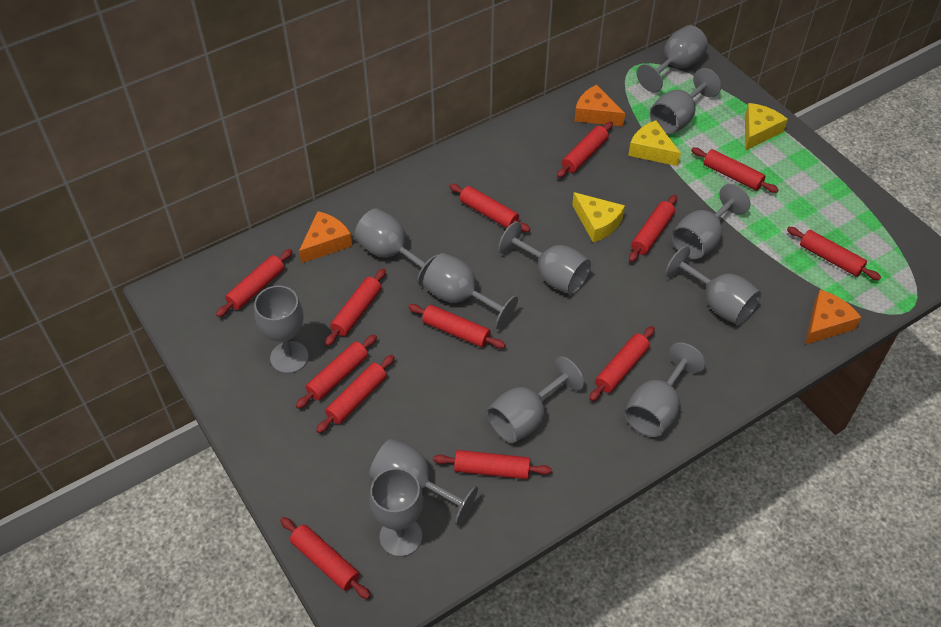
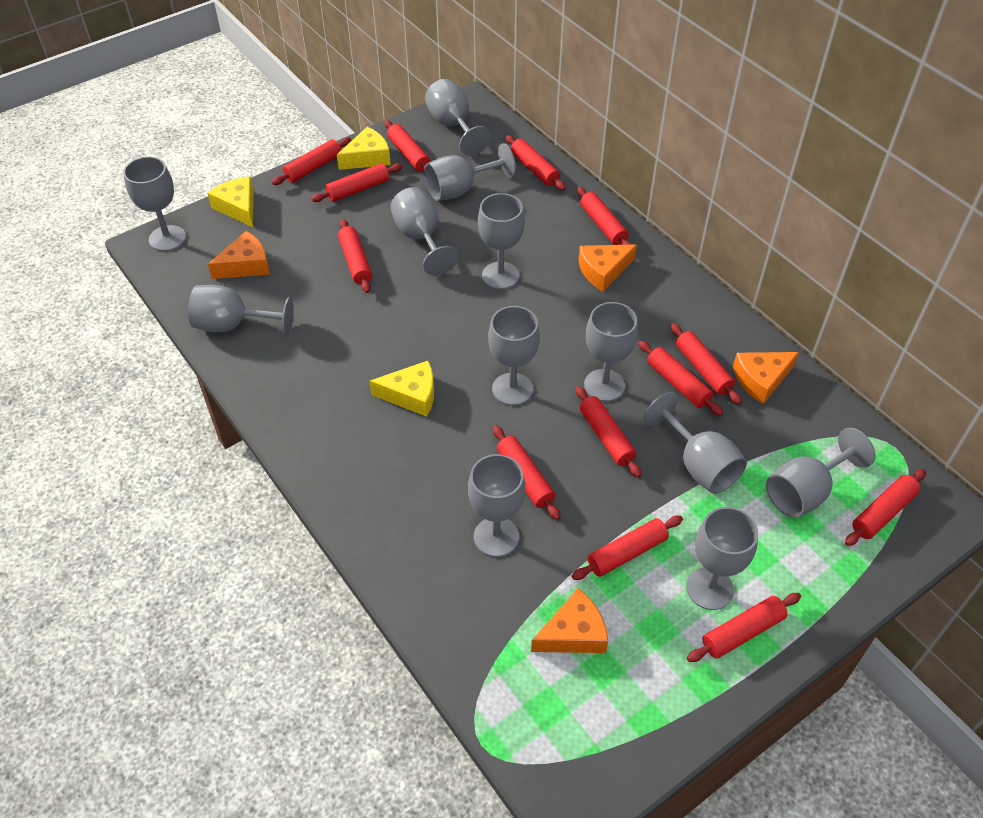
orange cheese: 3 -> 4

